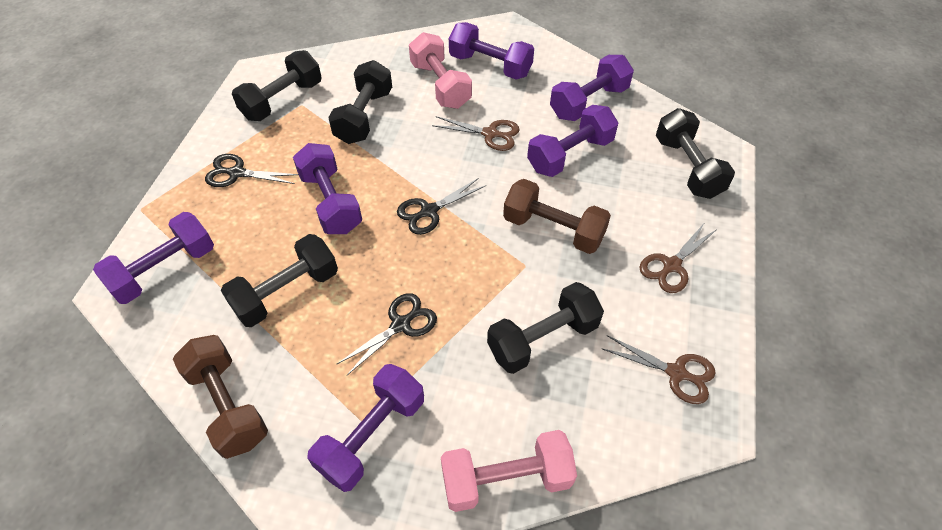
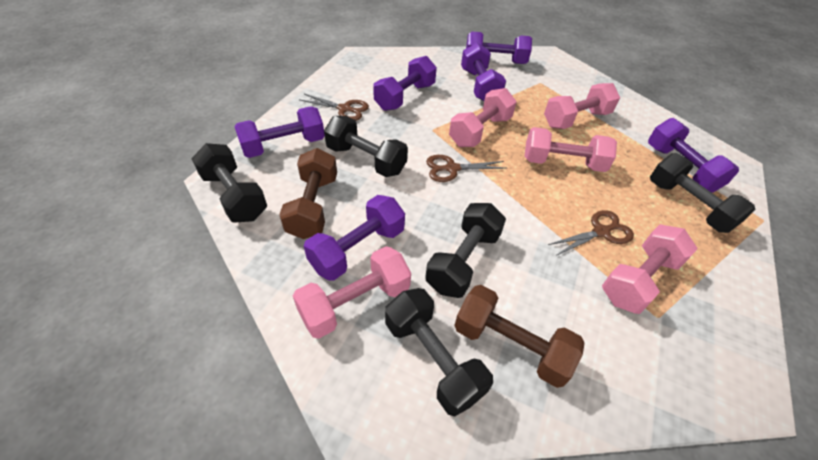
black scissors: 3 -> 0
pink dumbbell: 2 -> 5

